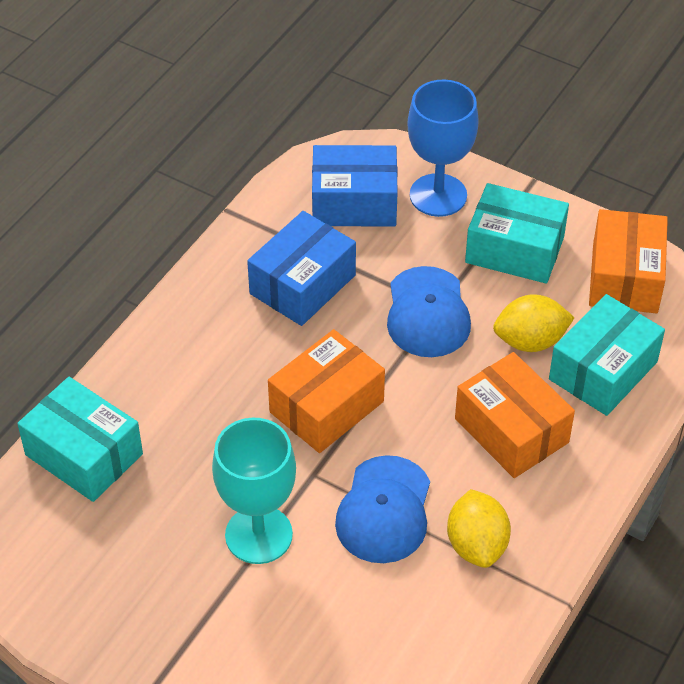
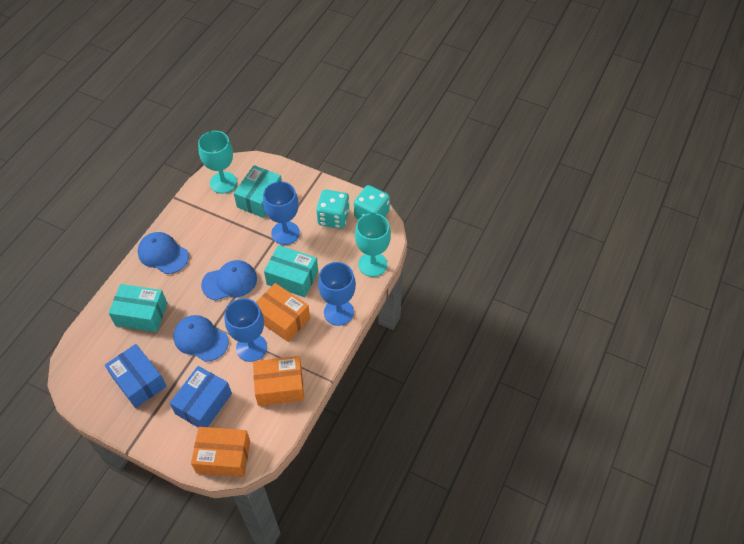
blue cap: 2 -> 3
blue goblet: 1 -> 3
turquoise dice: 0 -> 2
turquoise goblet: 1 -> 2
yellow lemon: 2 -> 0

